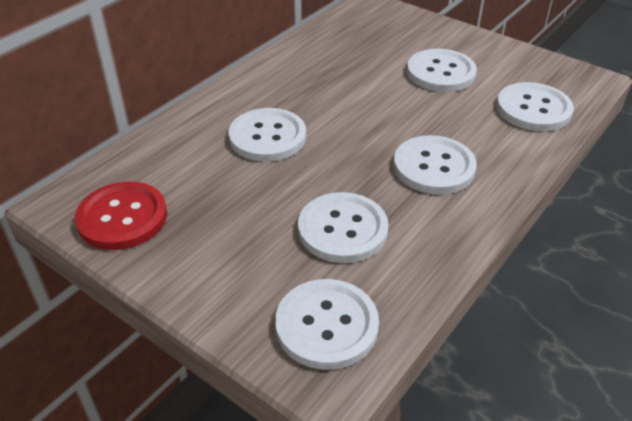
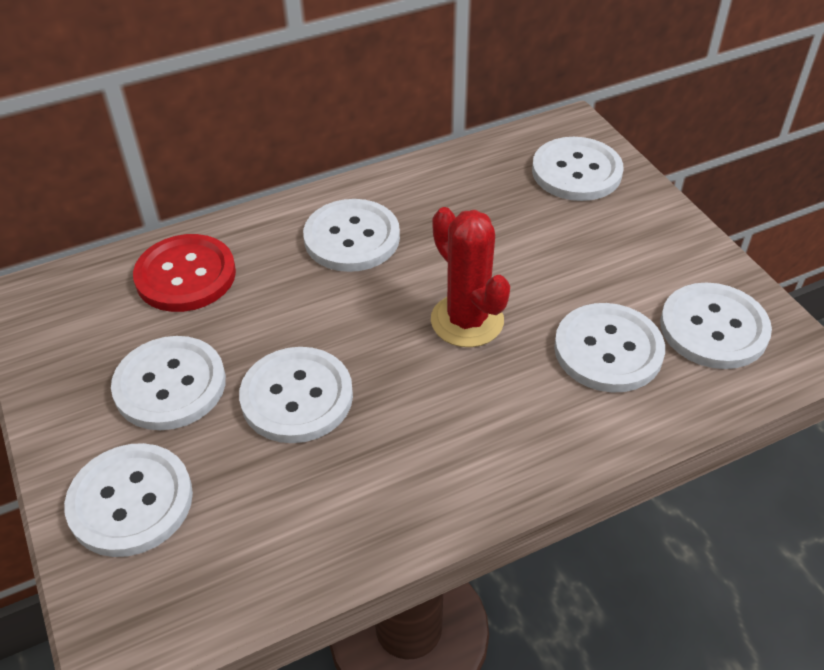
red cactus: 0 -> 1
white button: 6 -> 7

